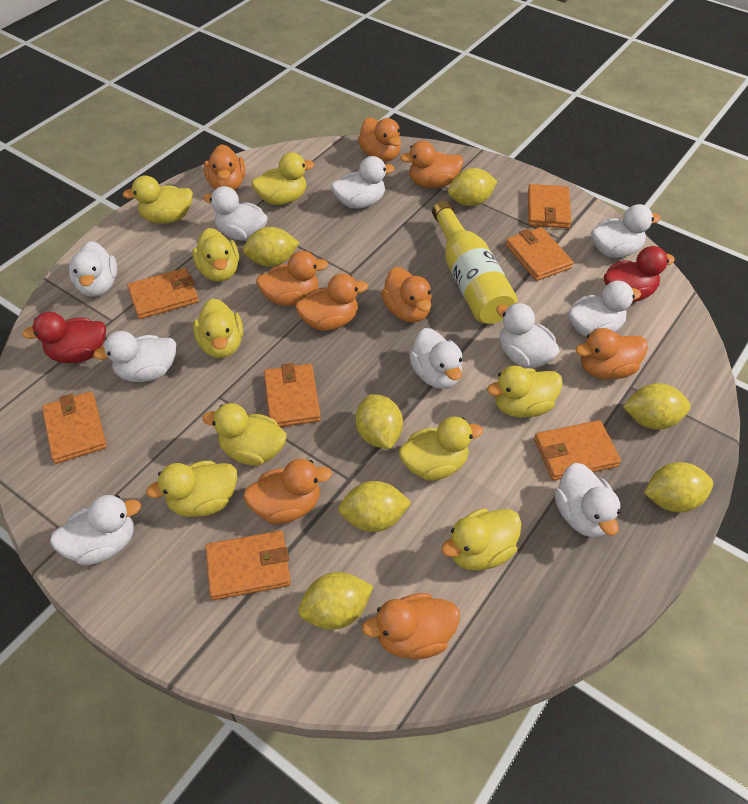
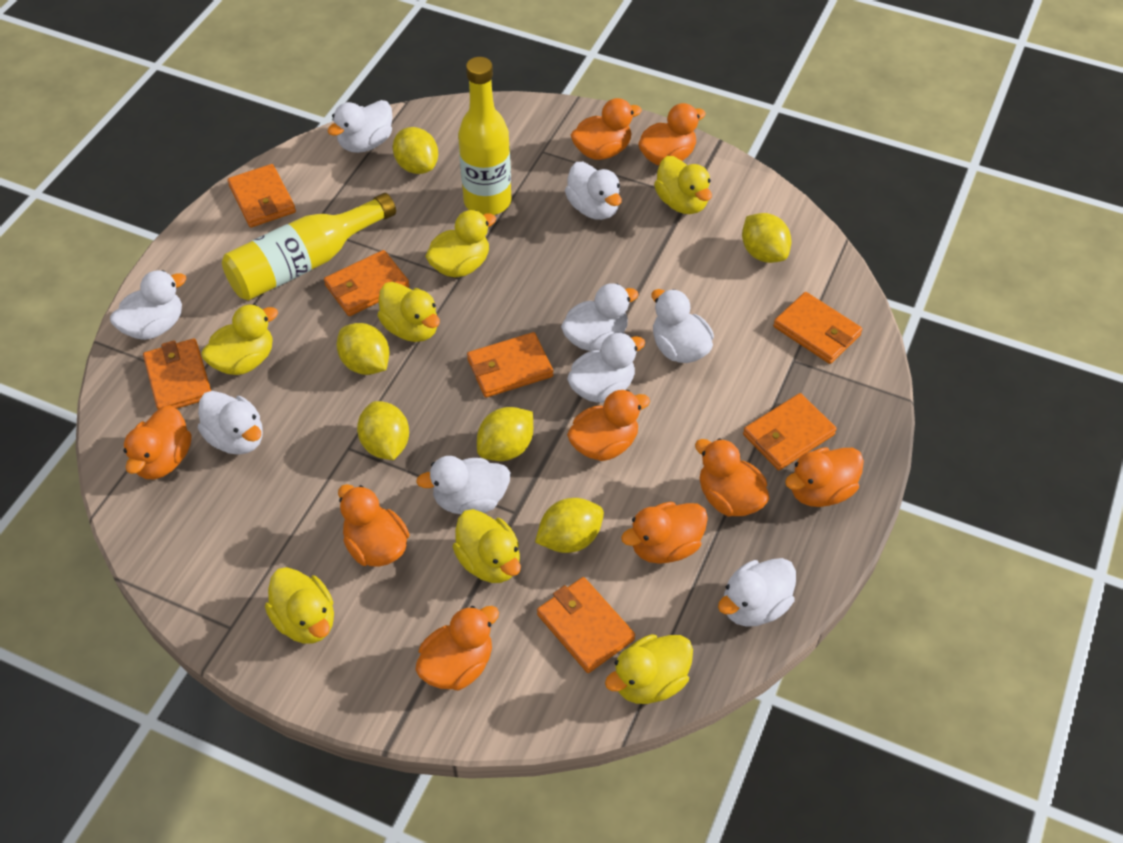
red duck: 2 -> 0
white duck: 10 -> 9
yellow bottle: 1 -> 2
yellow duck: 9 -> 7
yellow lemon: 7 -> 6

